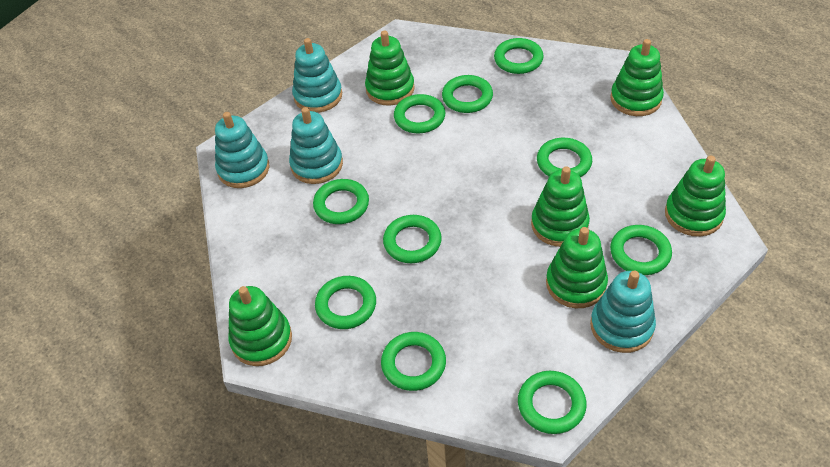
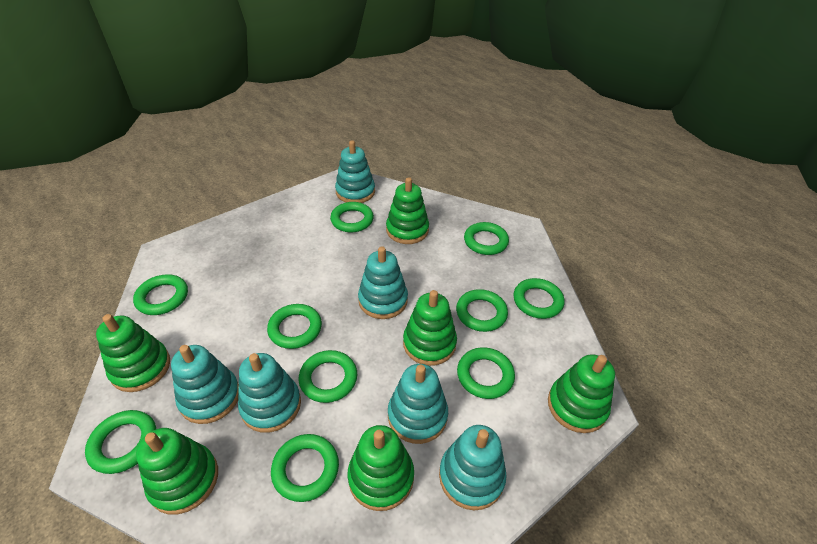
turquoise stacking toy: 4 -> 6

